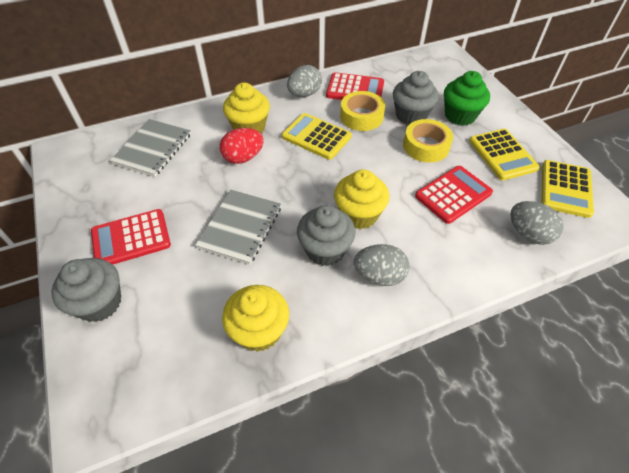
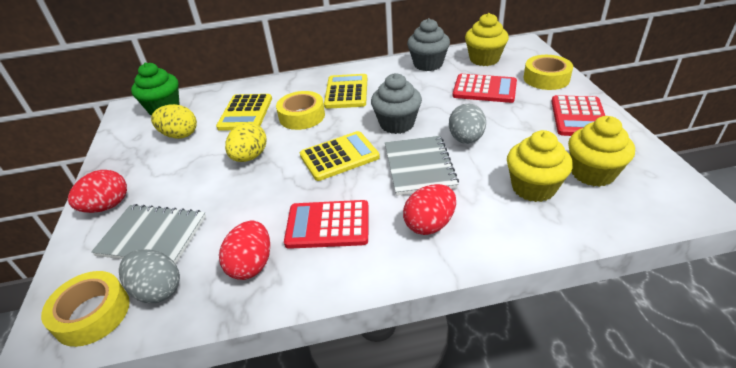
grey cupcake: 3 -> 2
grey egg: 3 -> 2
red egg: 1 -> 3
yellow egg: 0 -> 2
yellow tape: 2 -> 3

